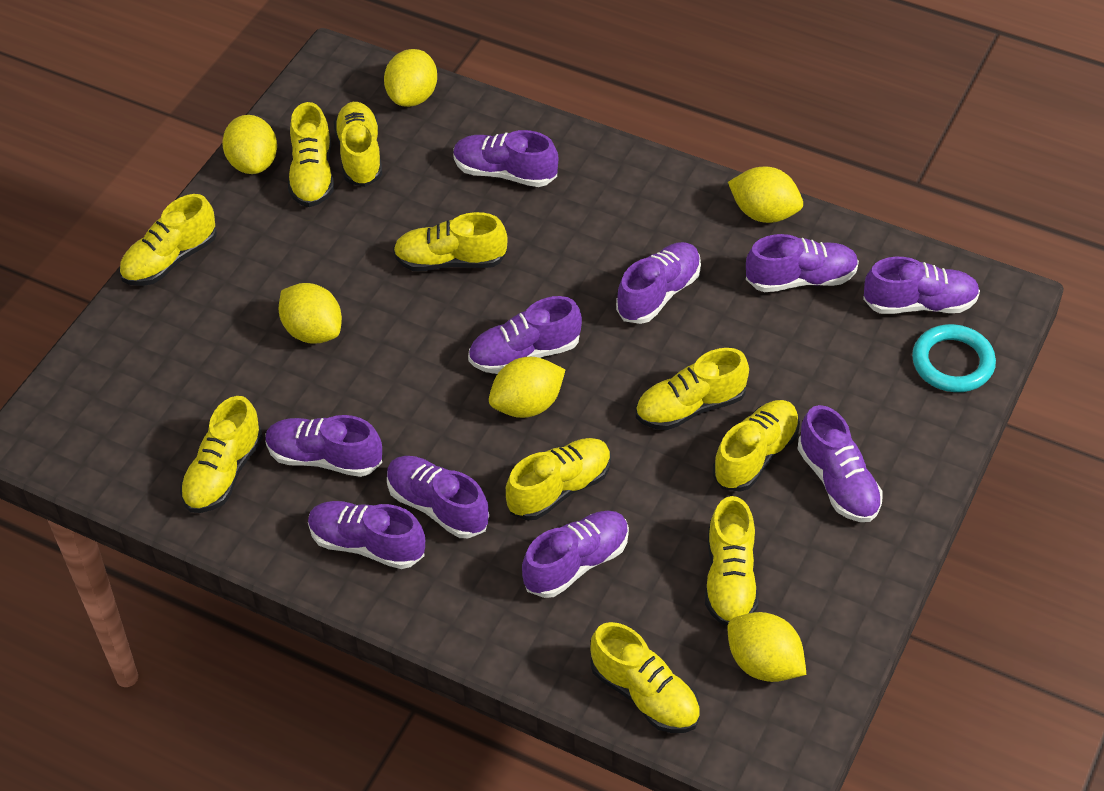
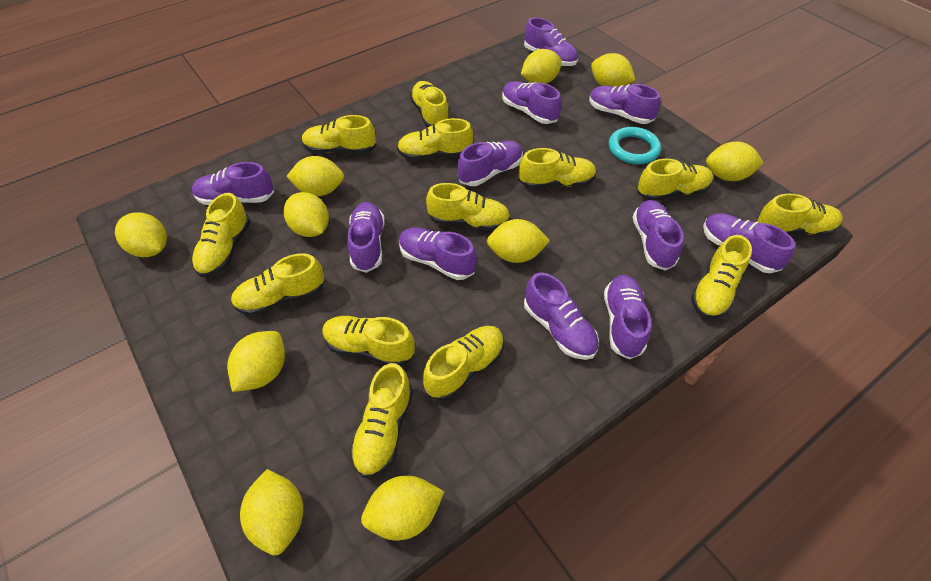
purple shoe: 10 -> 11
yellow lemon: 6 -> 10
yellow shoe: 10 -> 13

